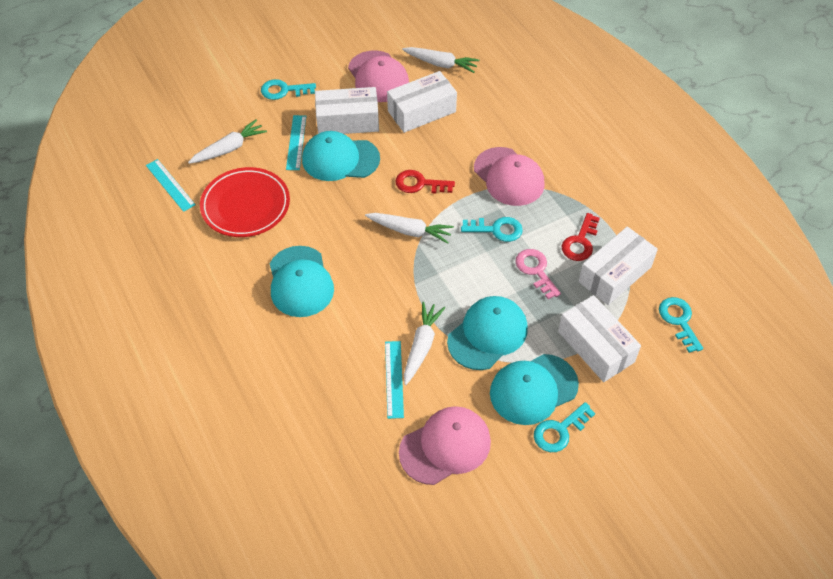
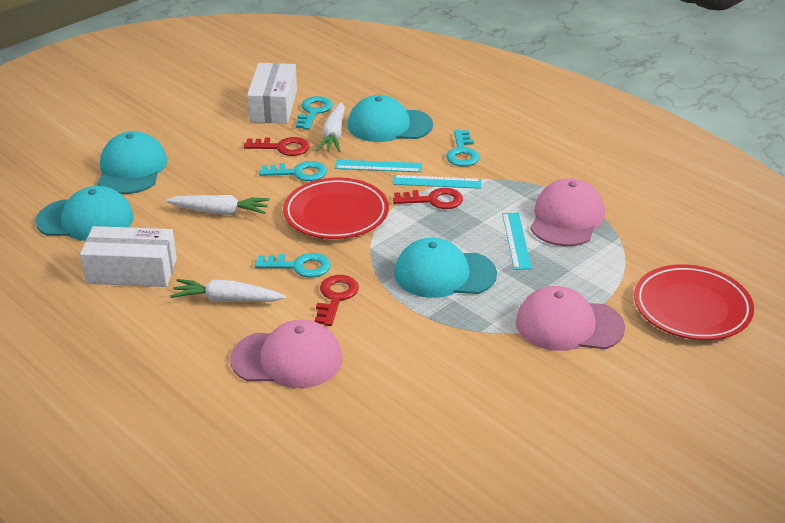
pink key: 1 -> 0
red key: 2 -> 3
red plate: 1 -> 2
white box: 4 -> 2
white carrot: 4 -> 3

